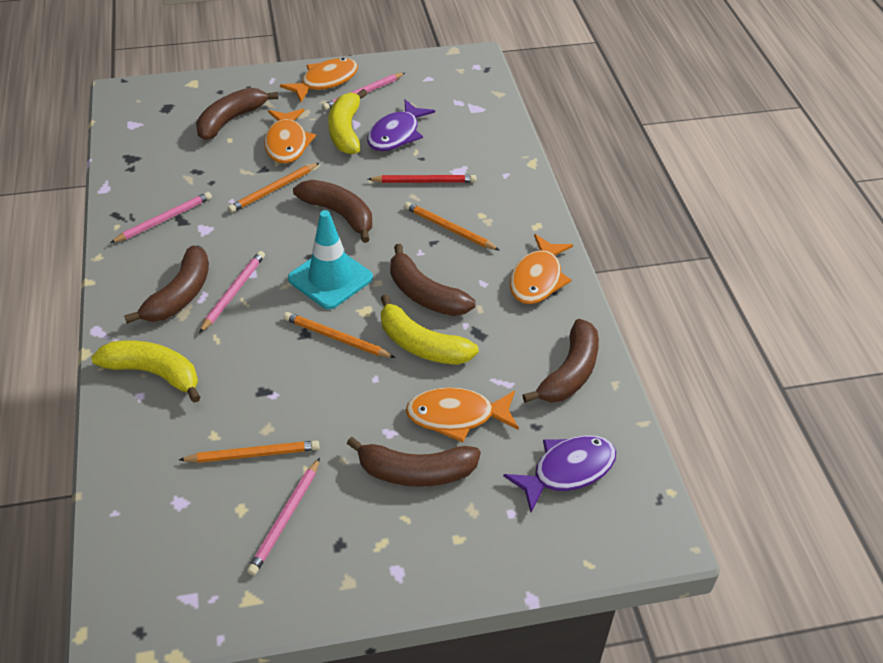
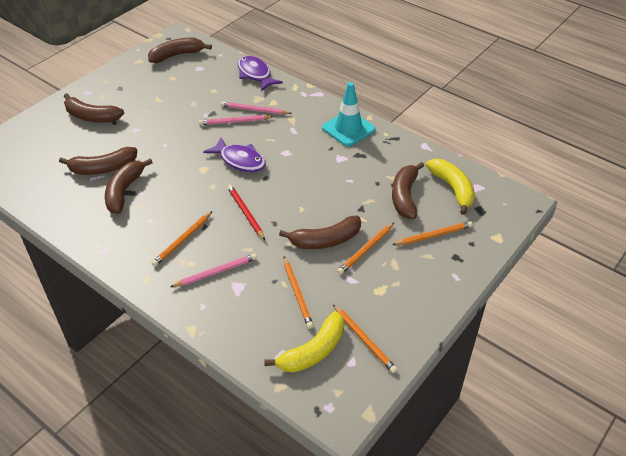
orange fish: 4 -> 0
orange pencil: 4 -> 5
pink pencil: 4 -> 3
yellow banana: 3 -> 2

